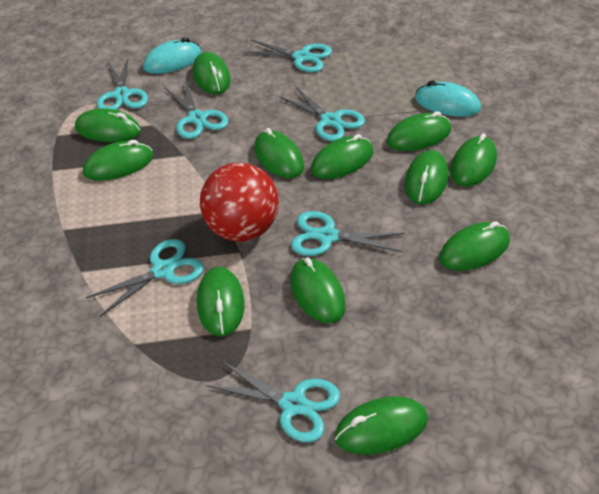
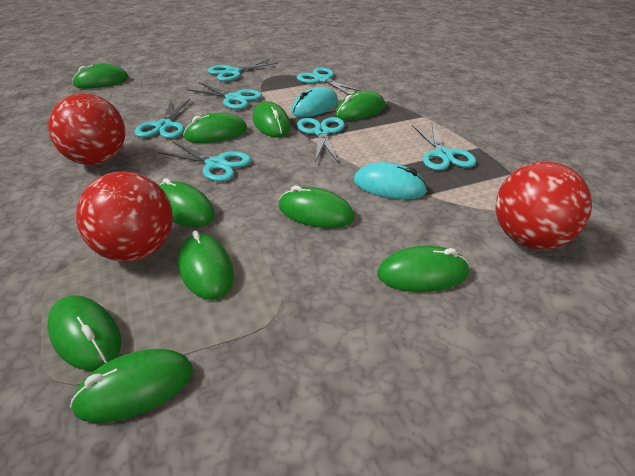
green mouse: 12 -> 10
red ball: 1 -> 3

